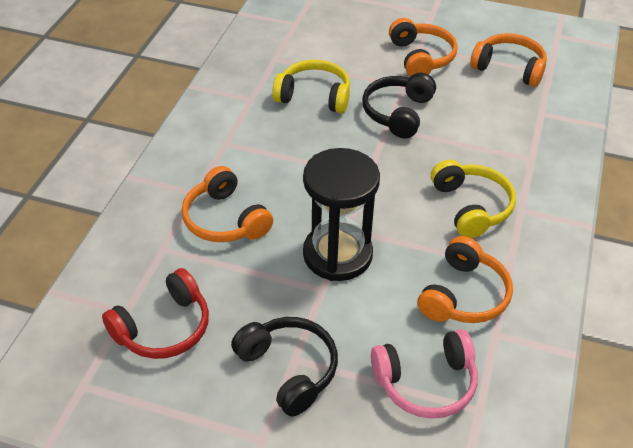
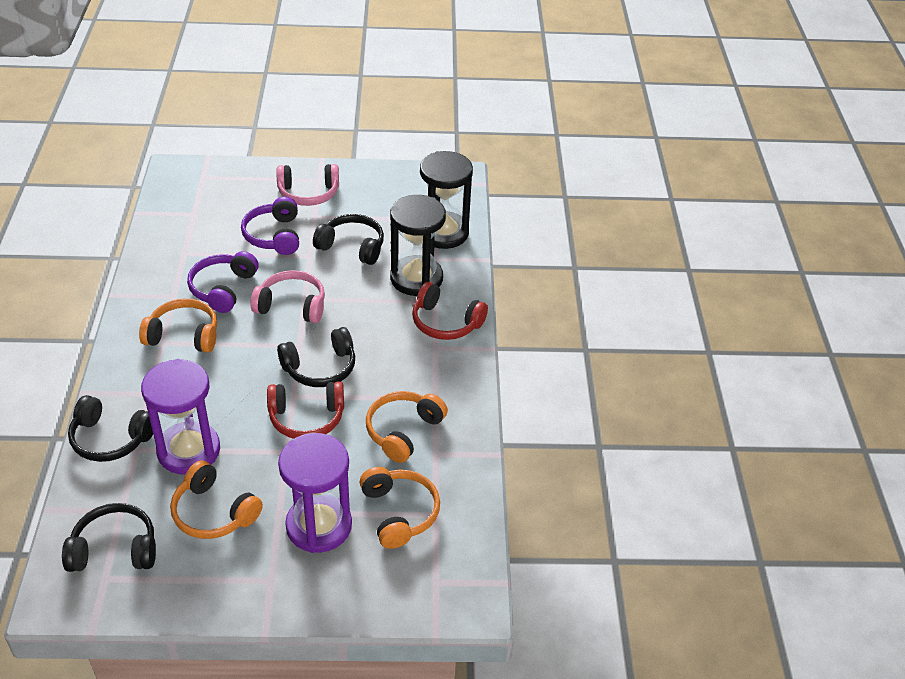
black headphones: 2 -> 4
black hourglass: 1 -> 2
pink headphones: 1 -> 2
purple headphones: 0 -> 2
purple hourglass: 0 -> 2
red headphones: 1 -> 2
yellow headphones: 2 -> 0

